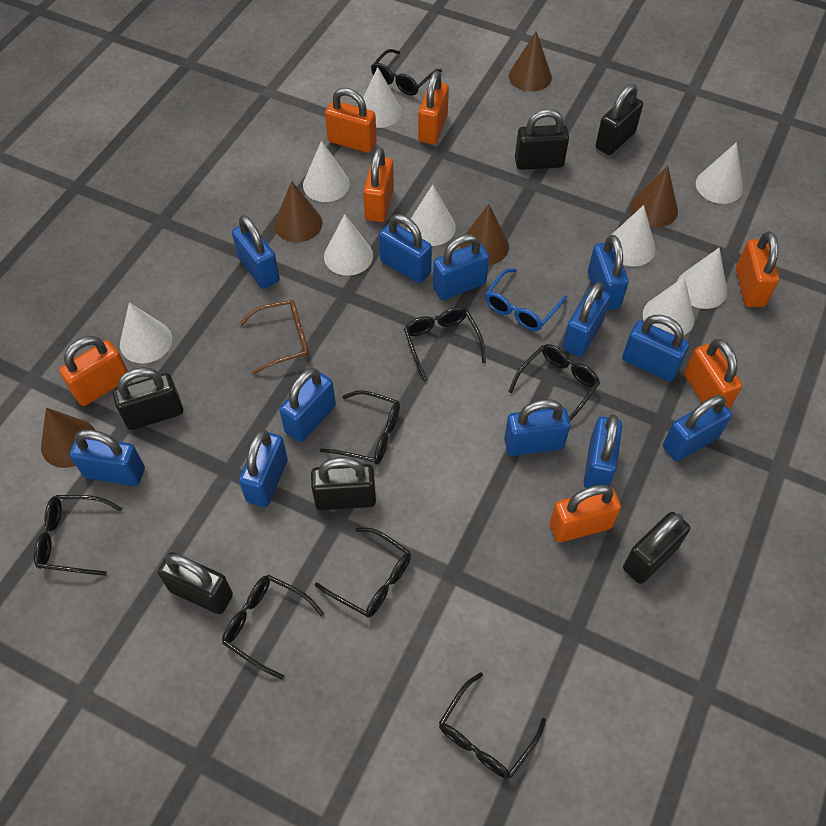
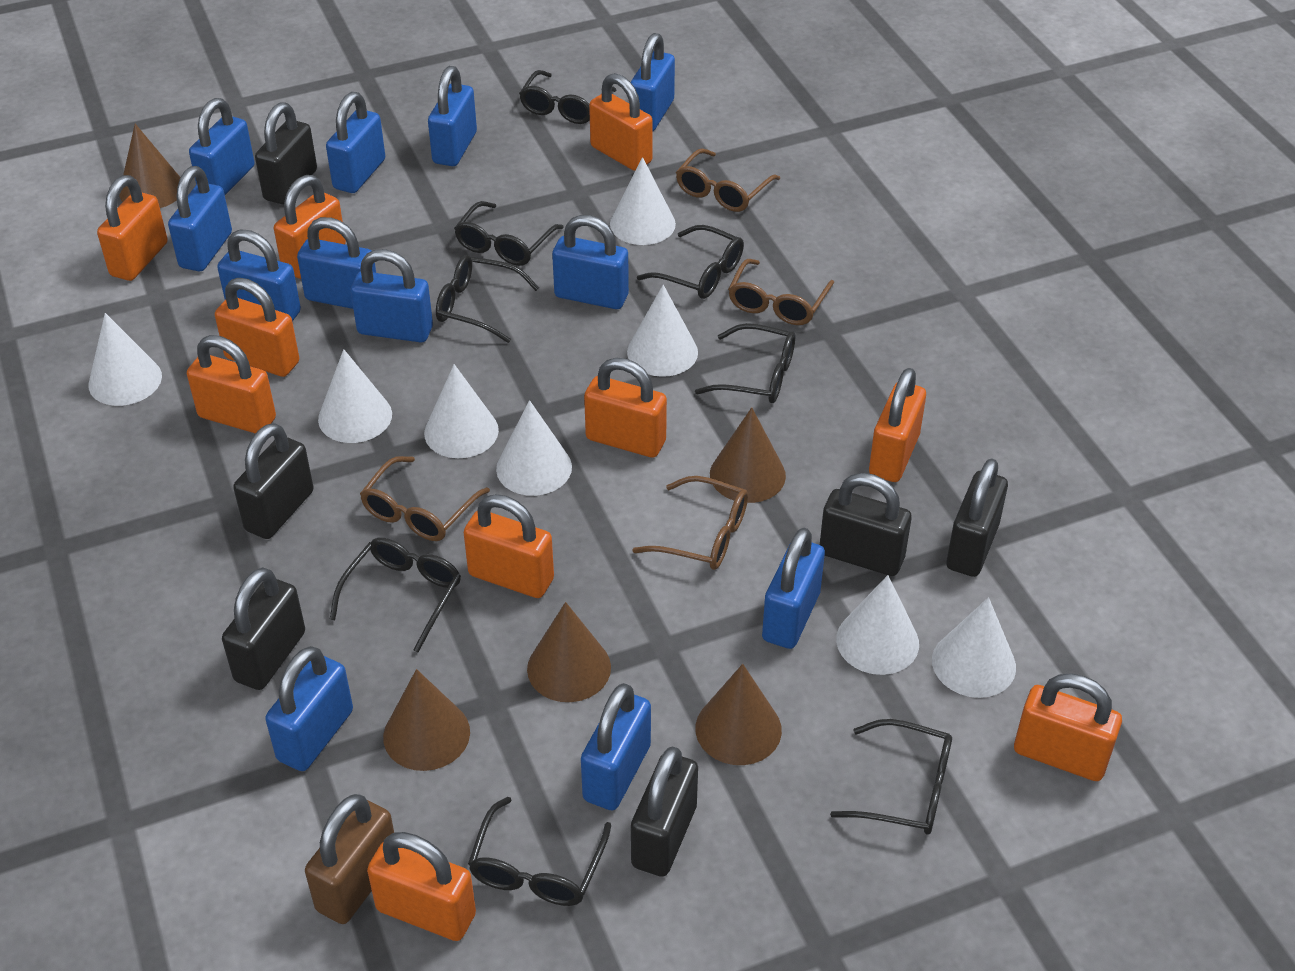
blue glasses: 1 -> 0
brown glasses: 1 -> 4
brown padlock: 0 -> 1
orange padlock: 7 -> 10
white cone: 9 -> 8

